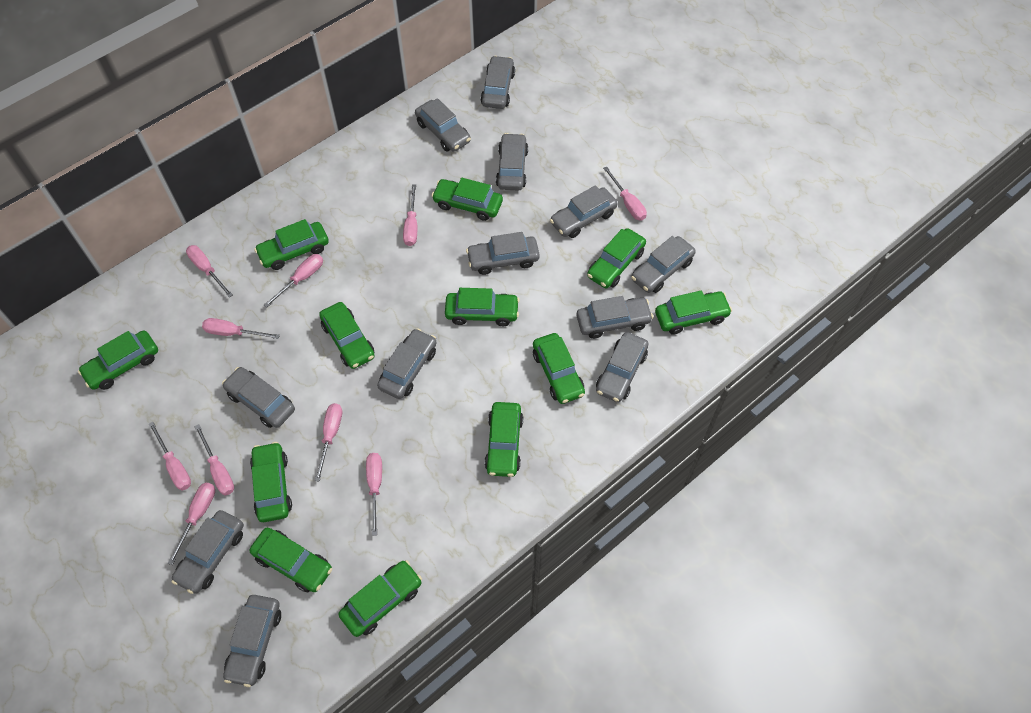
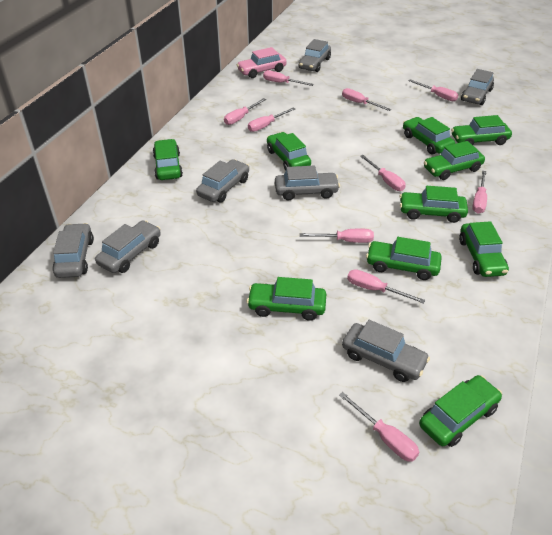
green car: 12 -> 10
grey car: 12 -> 7
pink car: 0 -> 1

